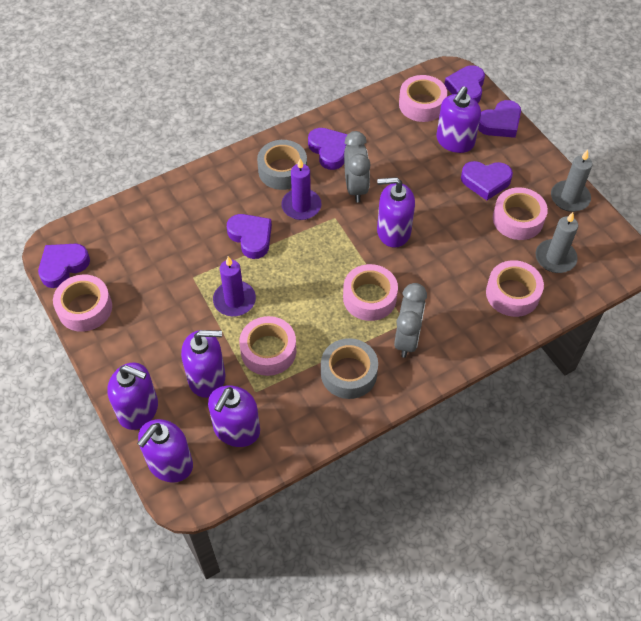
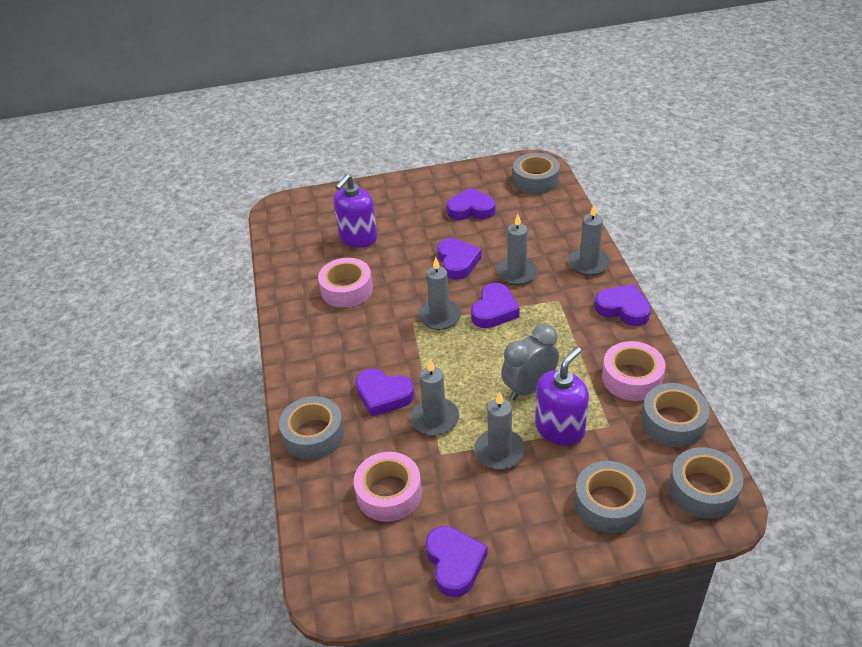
grey candle: 2 -> 5
grey clock: 2 -> 1
grey tape: 2 -> 5
pink tape: 6 -> 3
purple candle: 2 -> 0
purple soap dispenser: 6 -> 2

